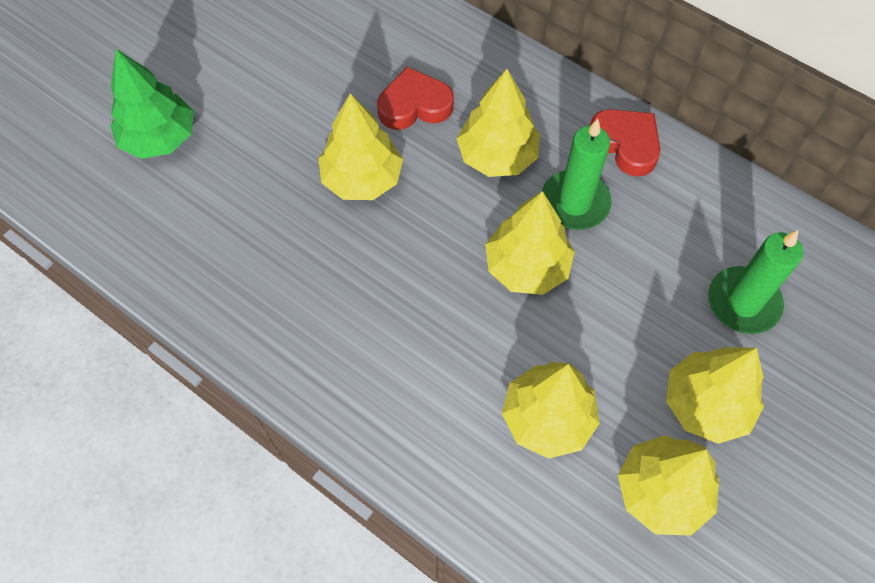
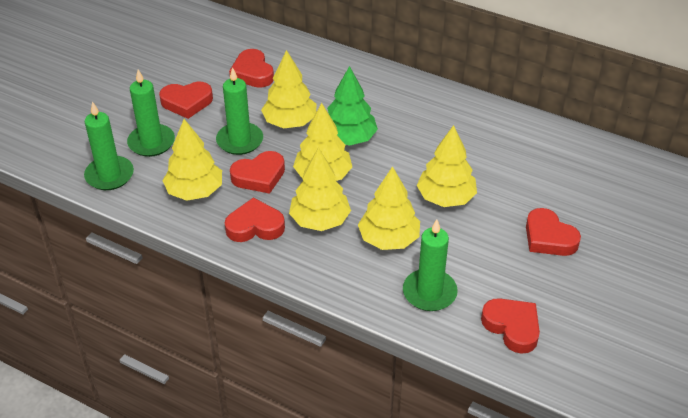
green candle: 2 -> 4
red heart: 2 -> 6

